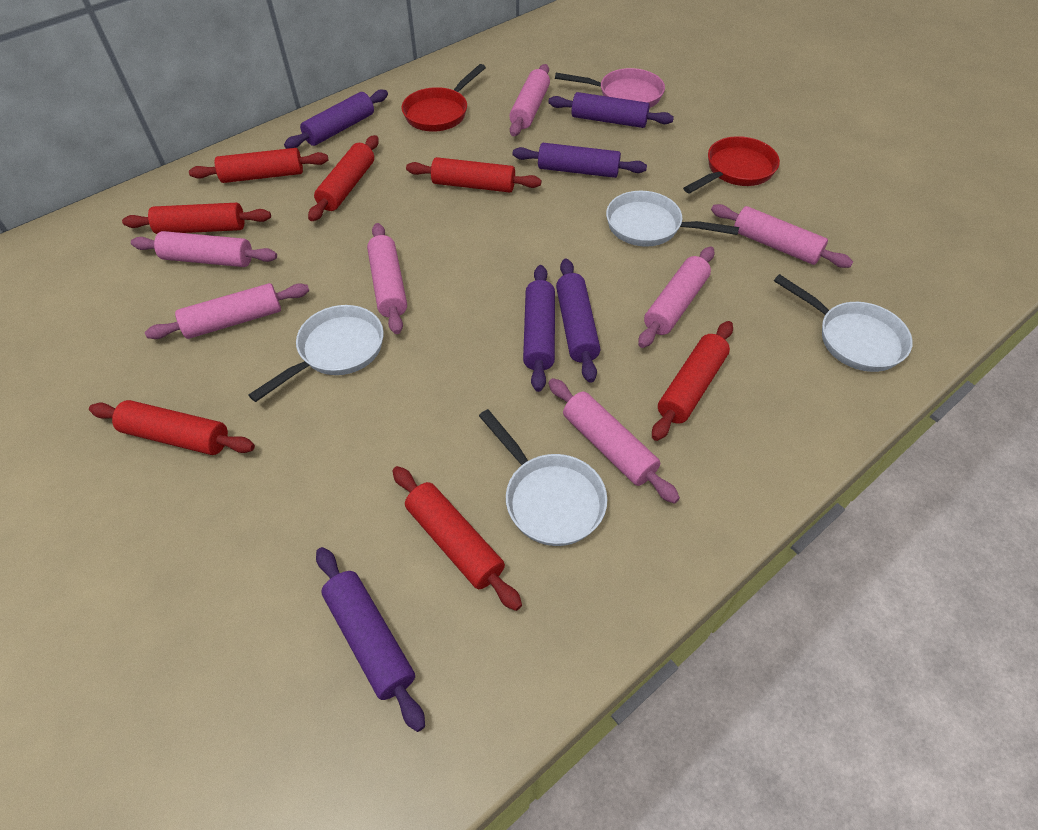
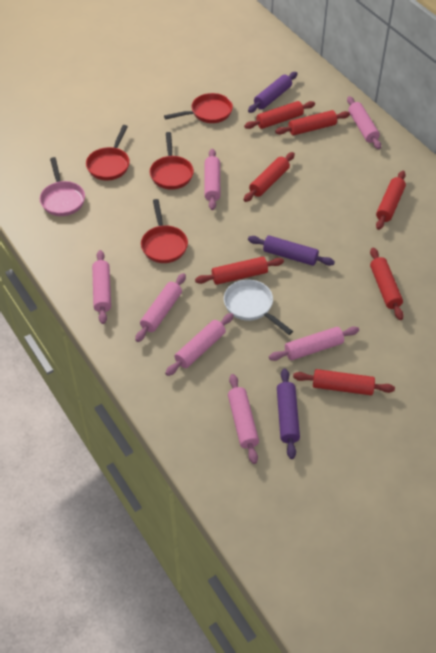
purple rolling pin: 6 -> 3
red pan: 2 -> 4
white pan: 4 -> 1

